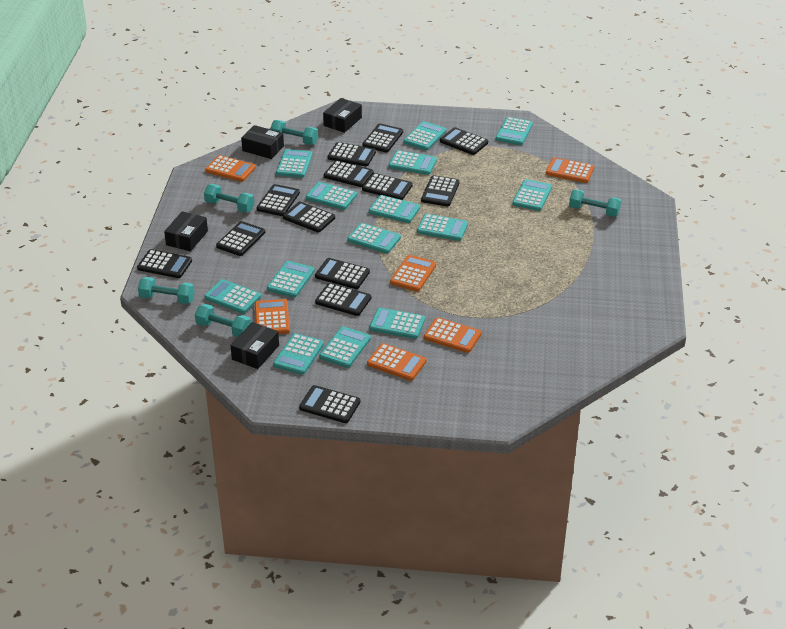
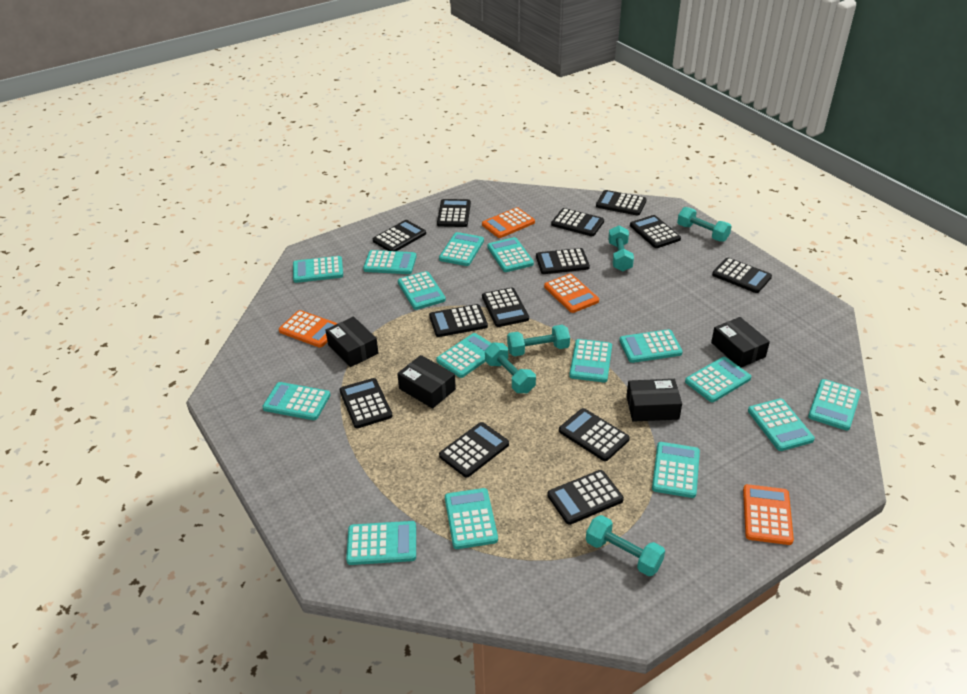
orange calculator: 6 -> 4
turquoise calculator: 14 -> 15

